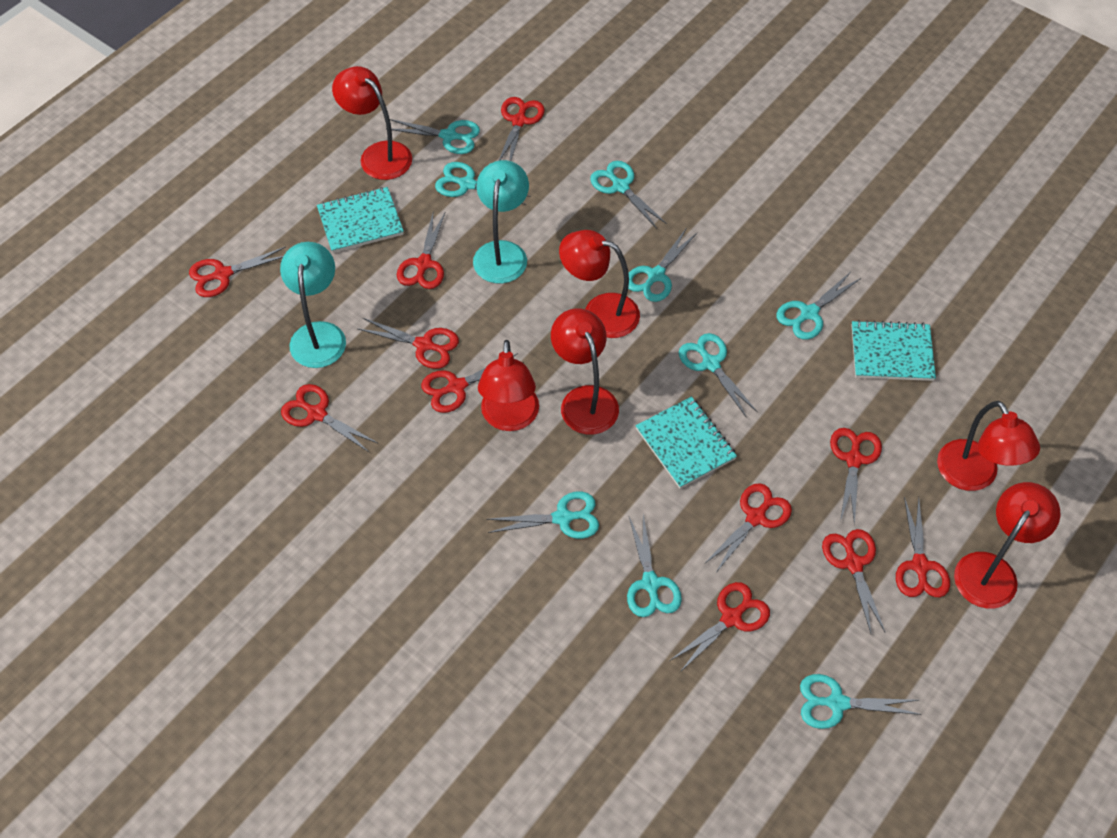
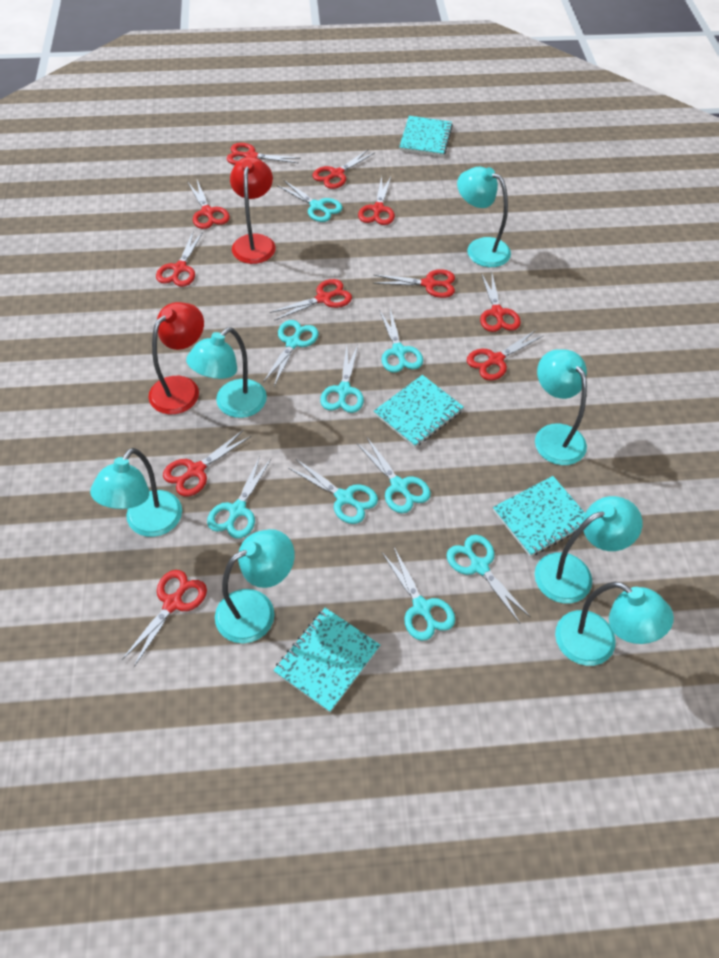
red lamp: 6 -> 2
turquoise lamp: 2 -> 7
turquoise notebook: 3 -> 4

